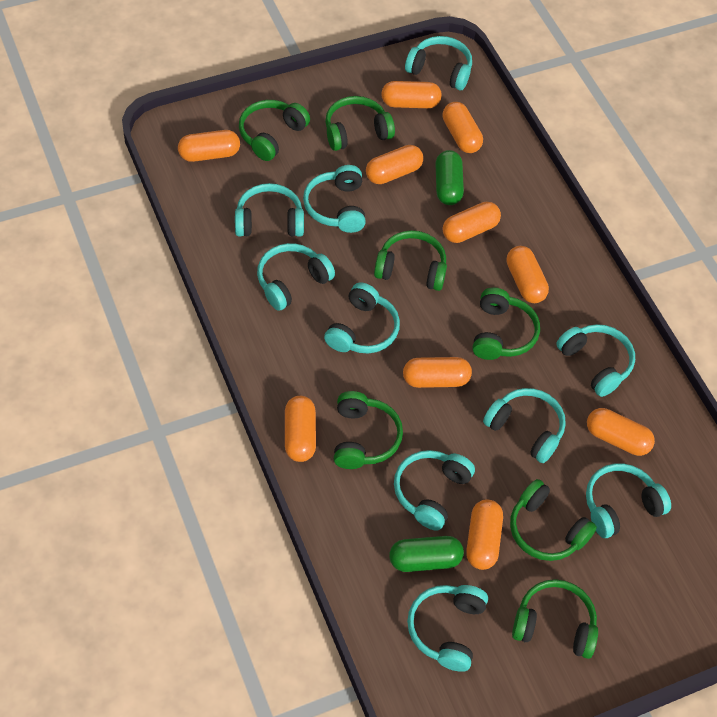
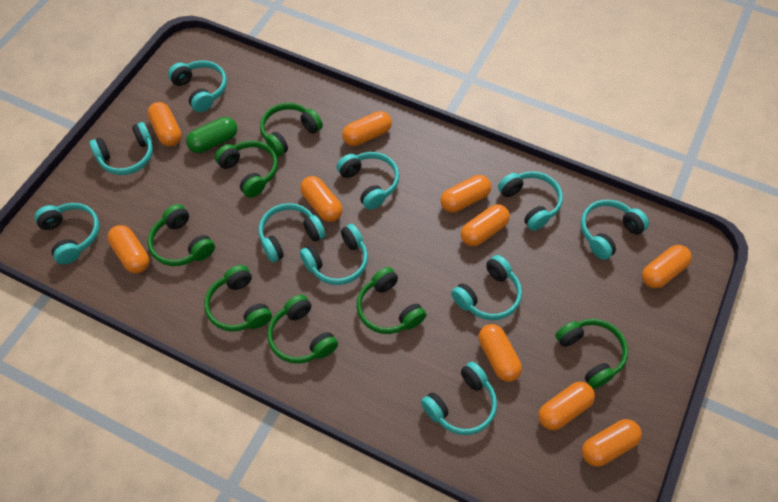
green capsule: 2 -> 1

